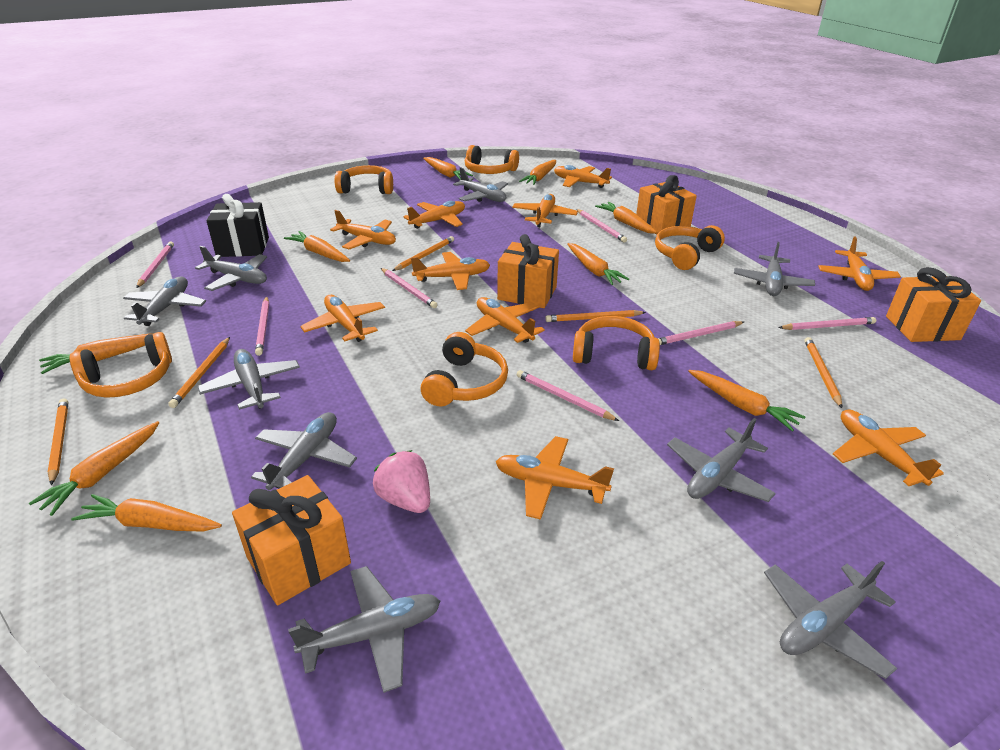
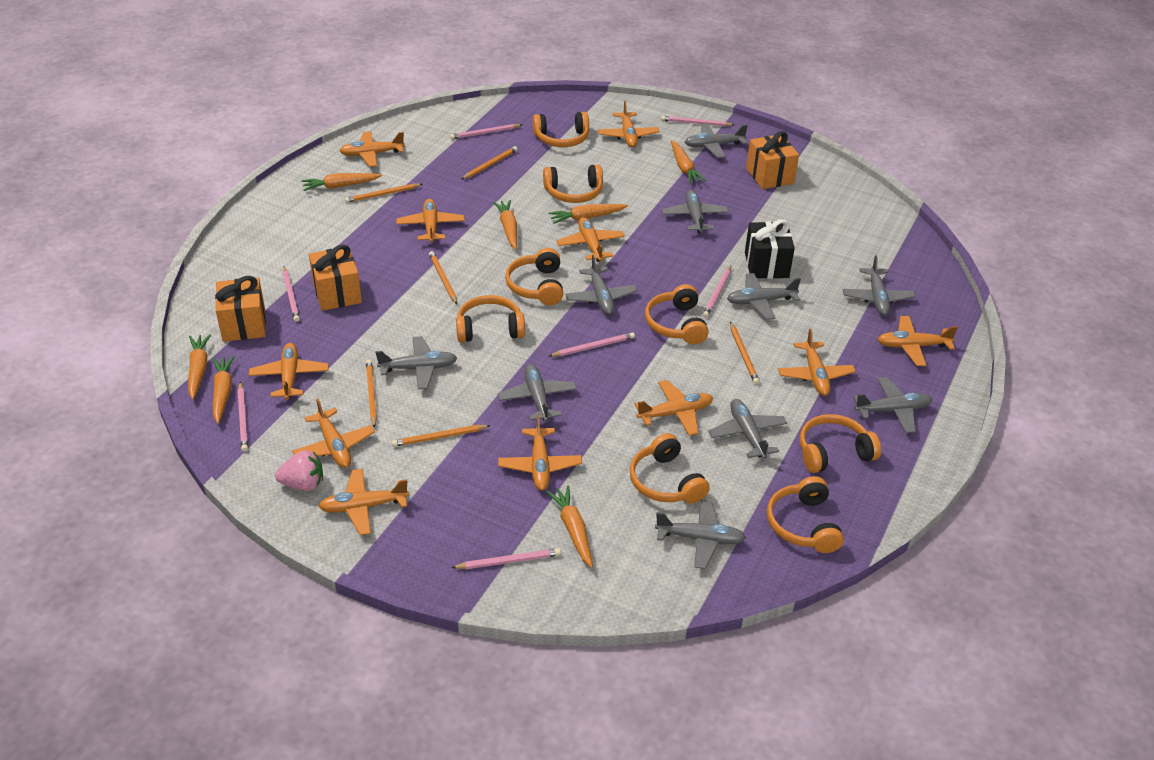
grey plane: 9 -> 10
orange carrot: 9 -> 7
orange gift: 4 -> 3
orange headphones: 6 -> 8
orange pencil: 5 -> 6
orange plane: 10 -> 11

